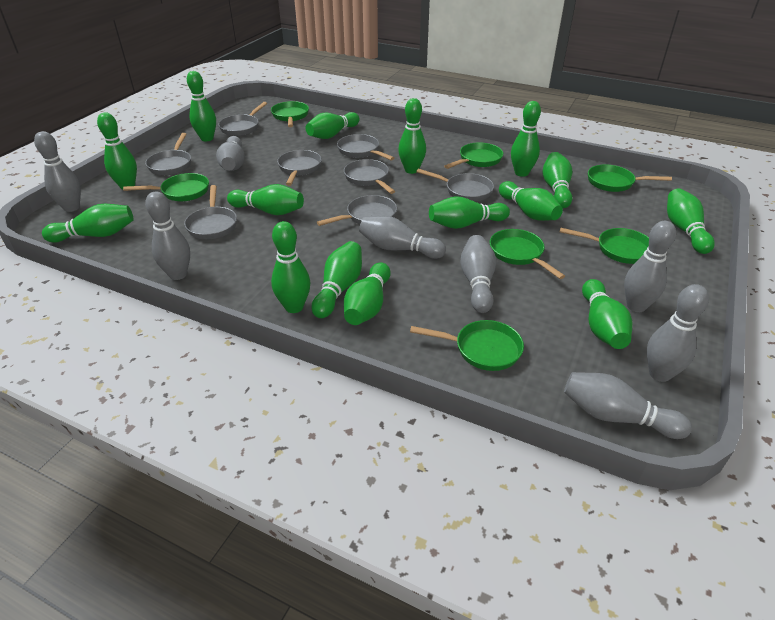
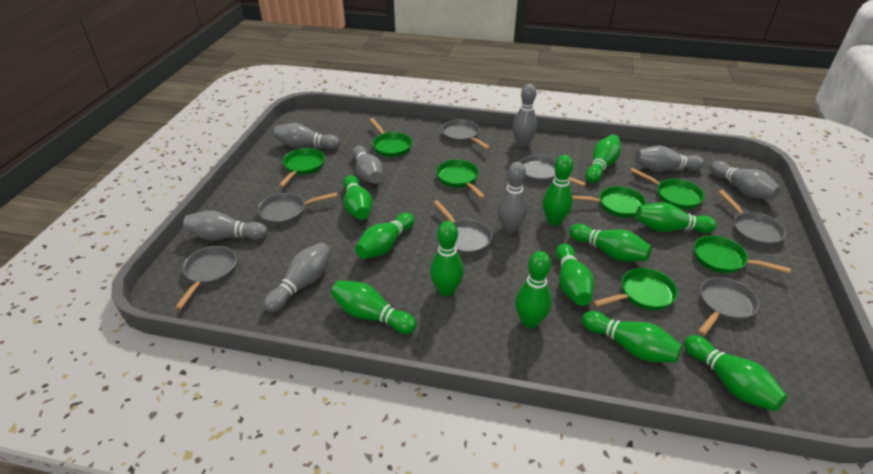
green bowling pin: 15 -> 12
grey pan: 8 -> 7

